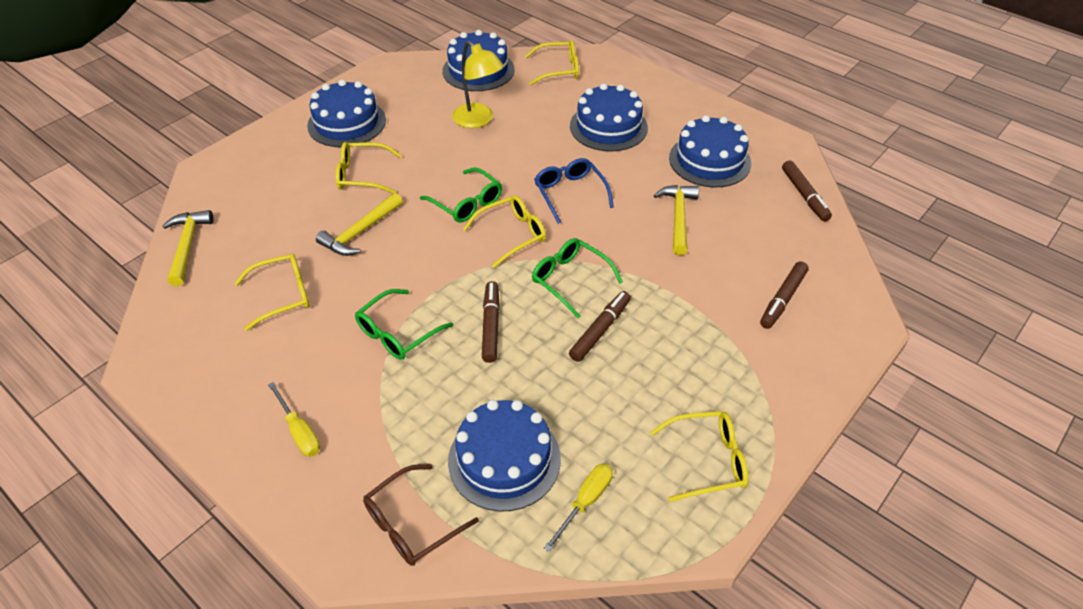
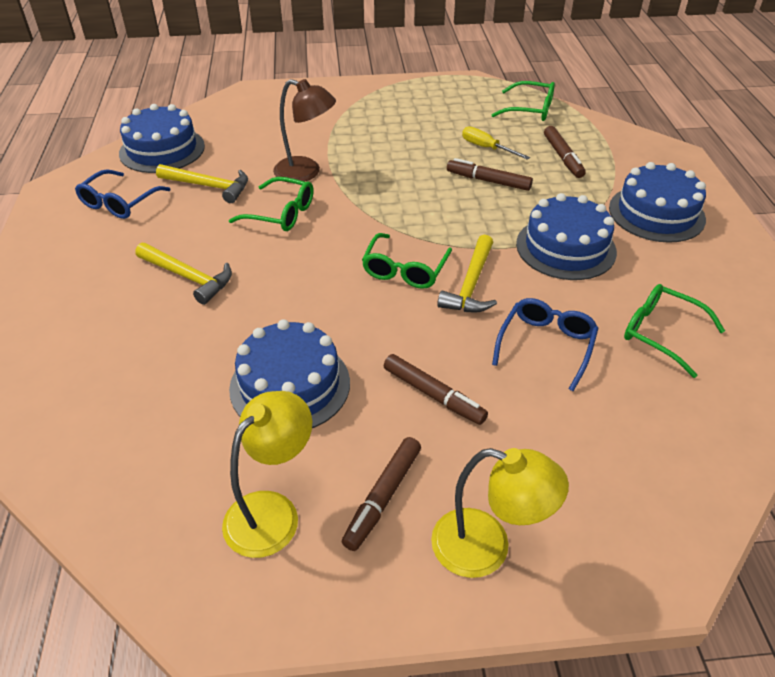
blue cake: 5 -> 4
blue glasses: 1 -> 2
brown glasses: 1 -> 0
brown lamp: 0 -> 1
green glasses: 3 -> 4
yellow glasses: 5 -> 0
yellow lamp: 1 -> 2
yellow screwdriver: 2 -> 1

